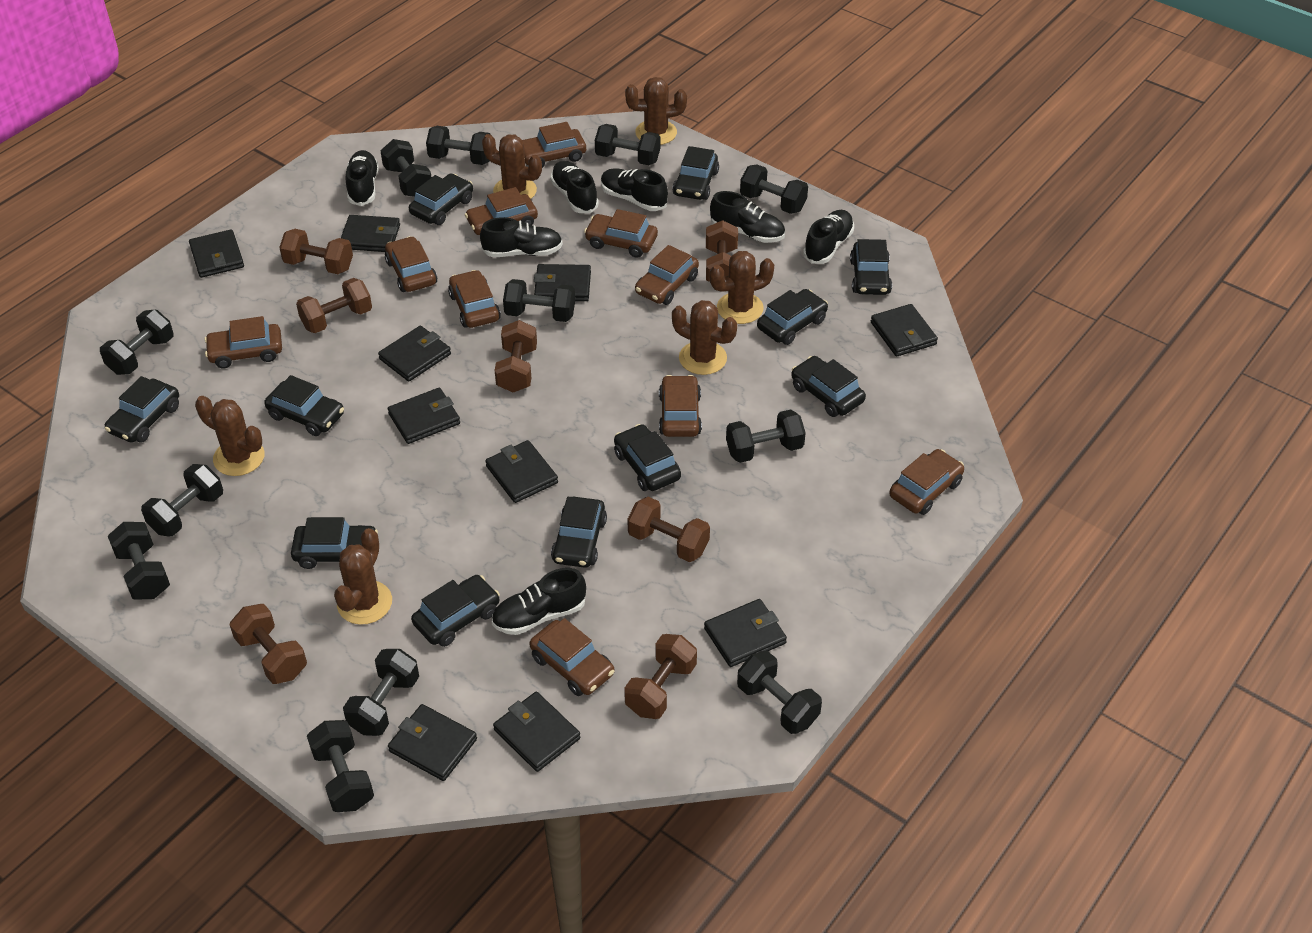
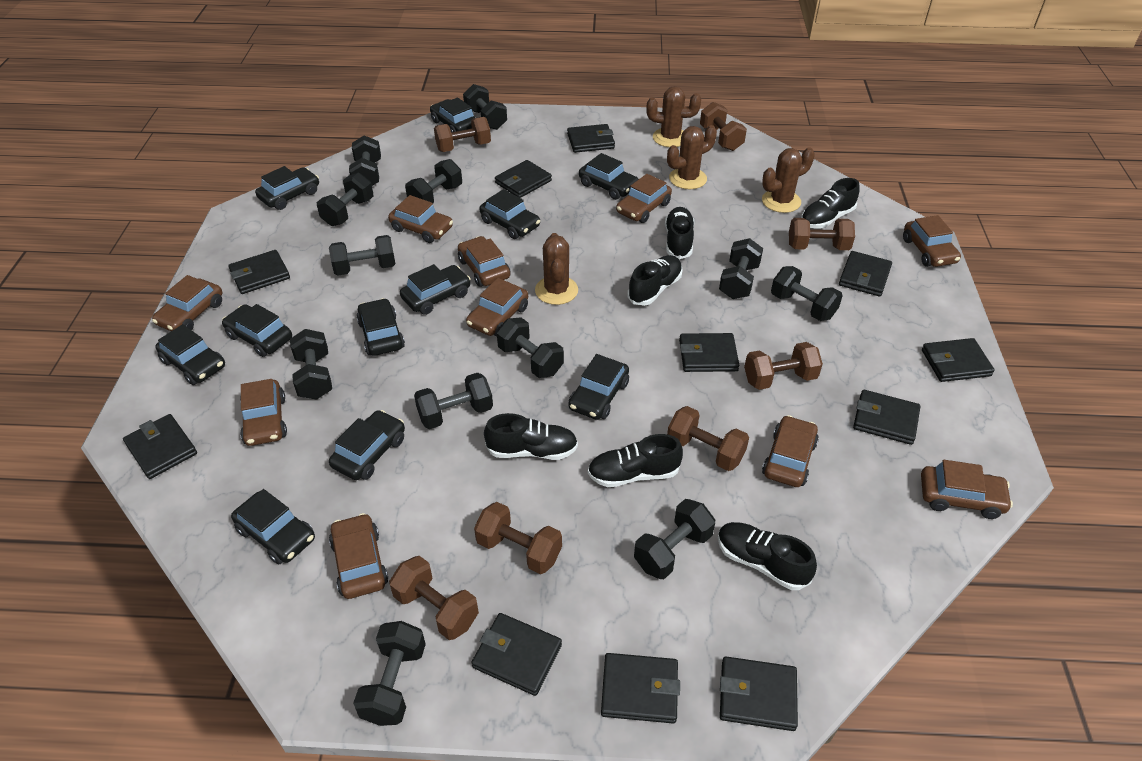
black shoe: 7 -> 6
black wallet: 10 -> 11
brown cactus: 6 -> 4

